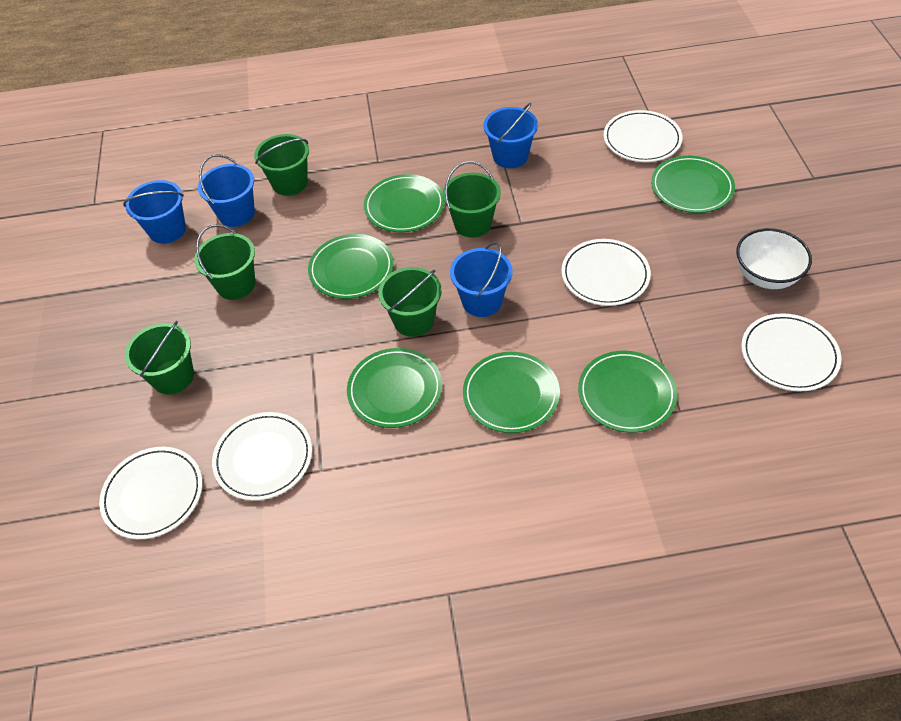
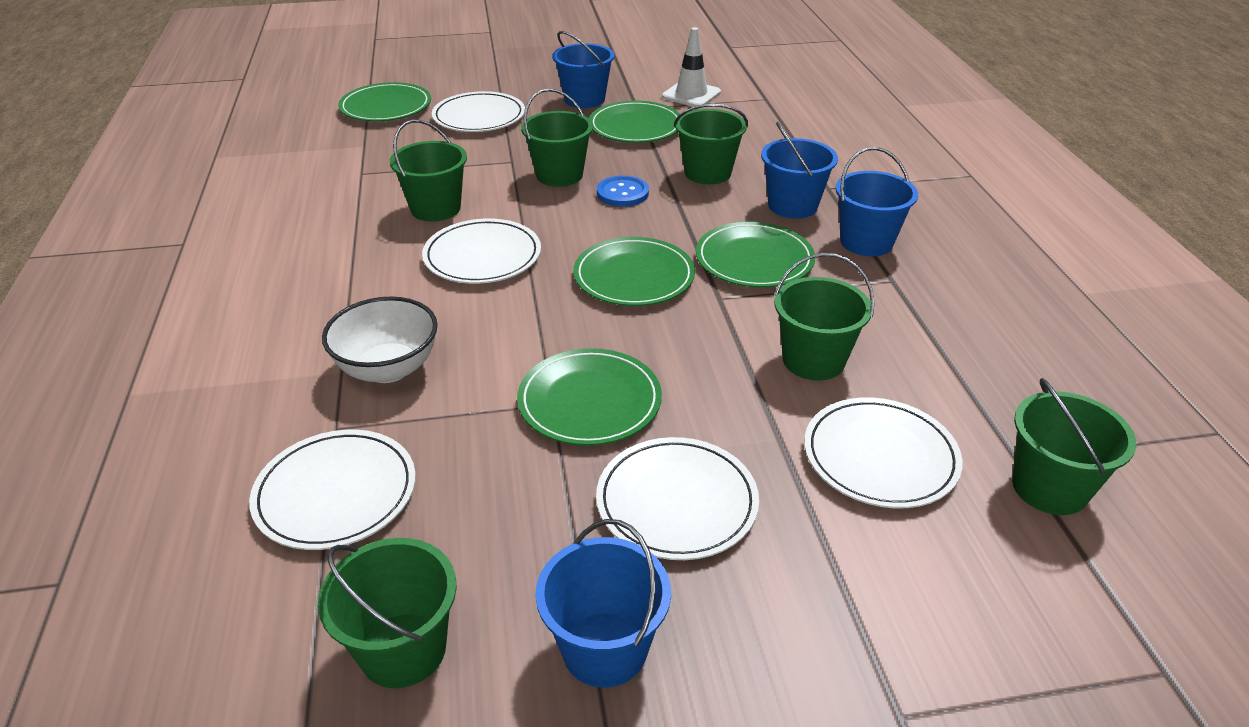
blue button: 0 -> 1
green bucket: 5 -> 6
green plate: 6 -> 5
white traffic cone: 0 -> 1

